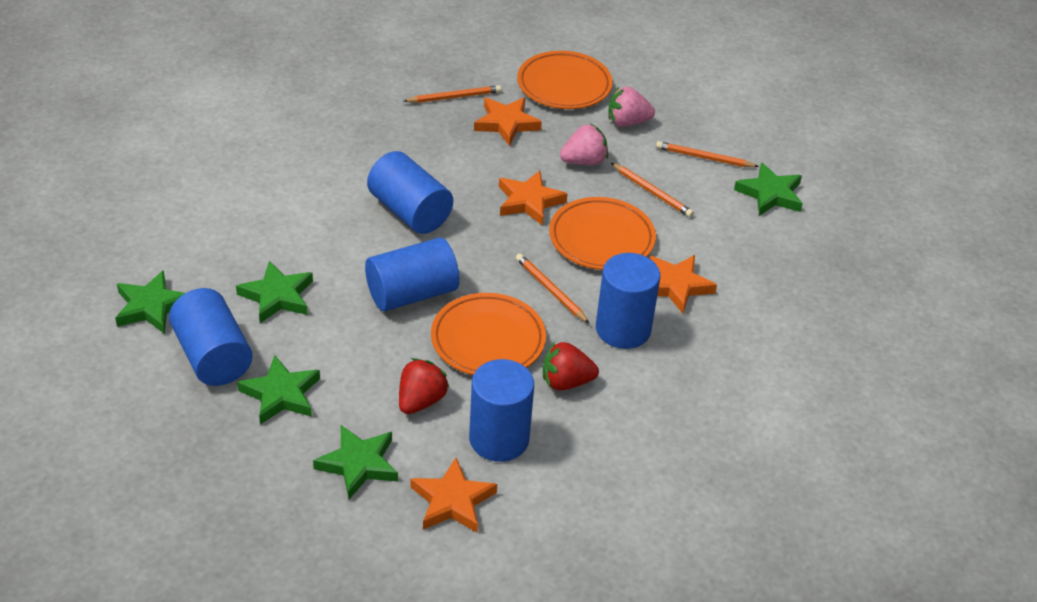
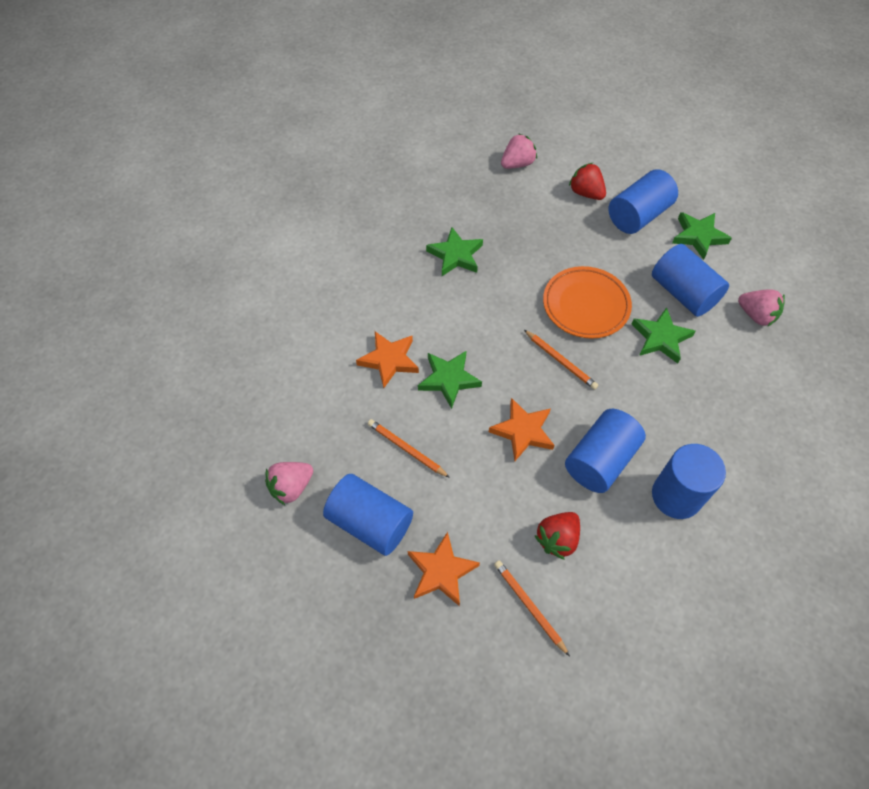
green star: 5 -> 4
orange pencil: 4 -> 3
orange plate: 3 -> 1
orange star: 4 -> 3
pink strawberry: 2 -> 3

